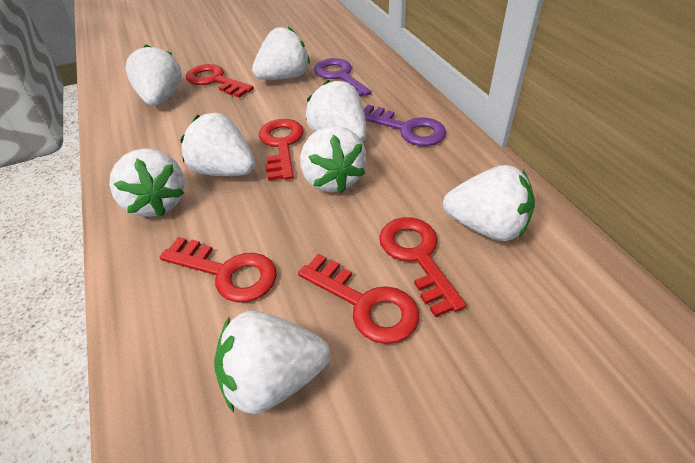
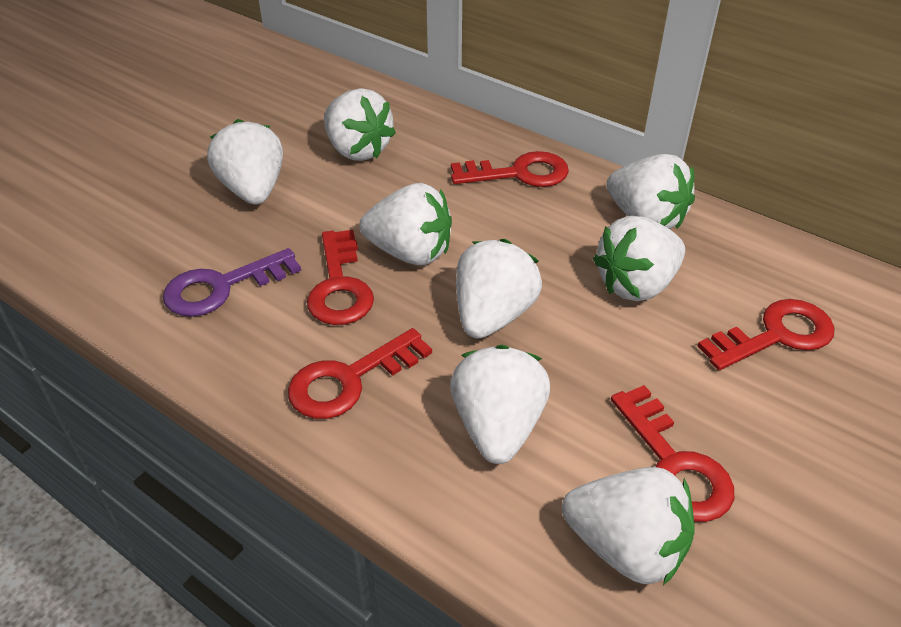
purple key: 2 -> 1

